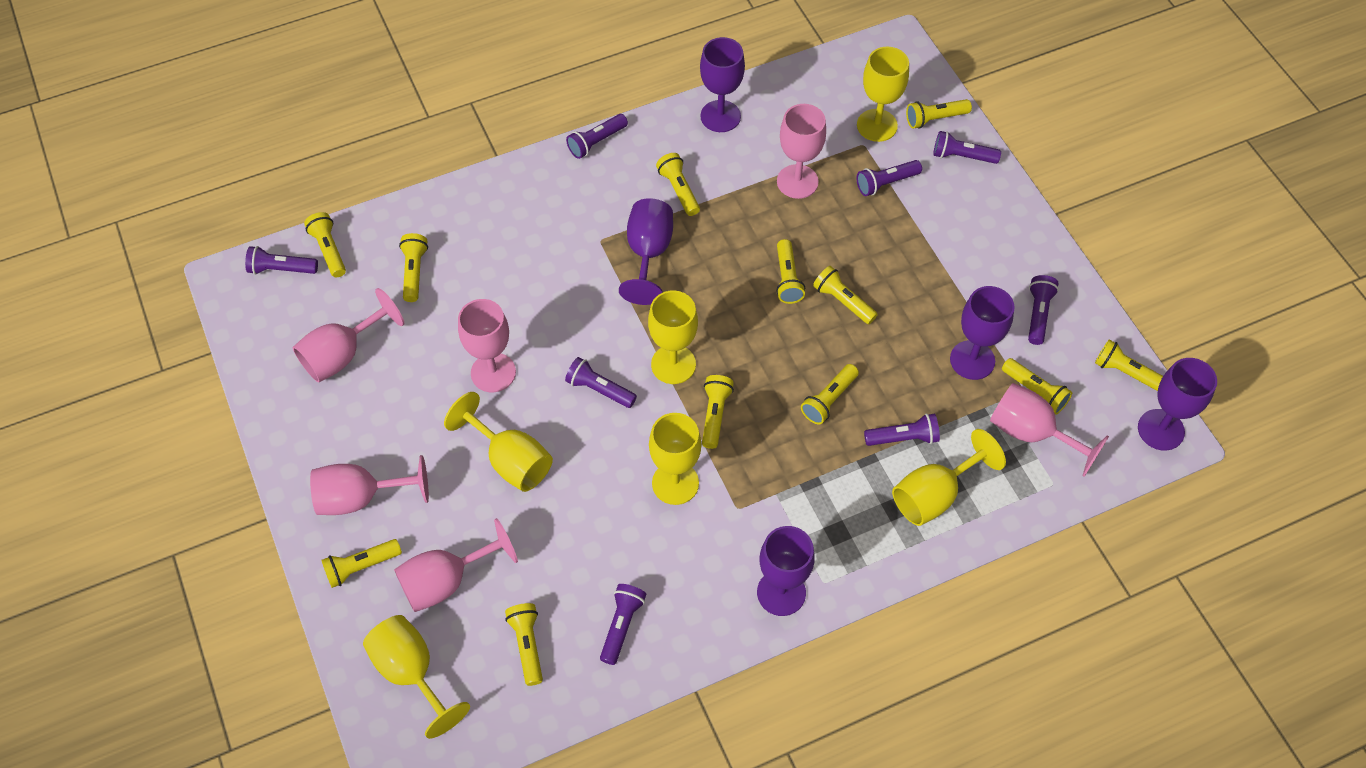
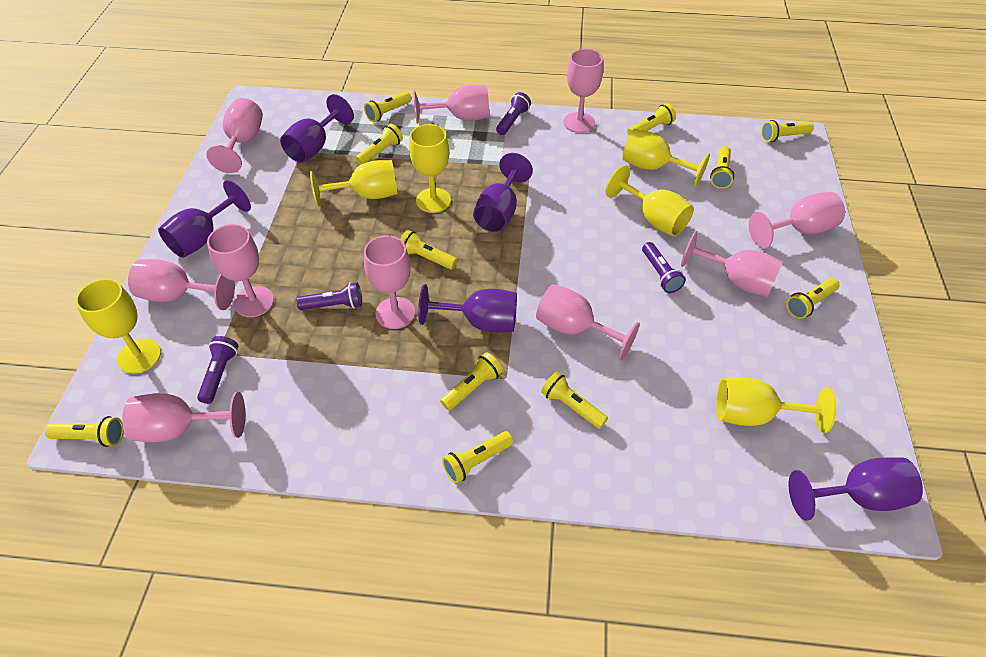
pink goblet: 6 -> 10
purple flashlight: 8 -> 4
yellow flashlight: 12 -> 11

